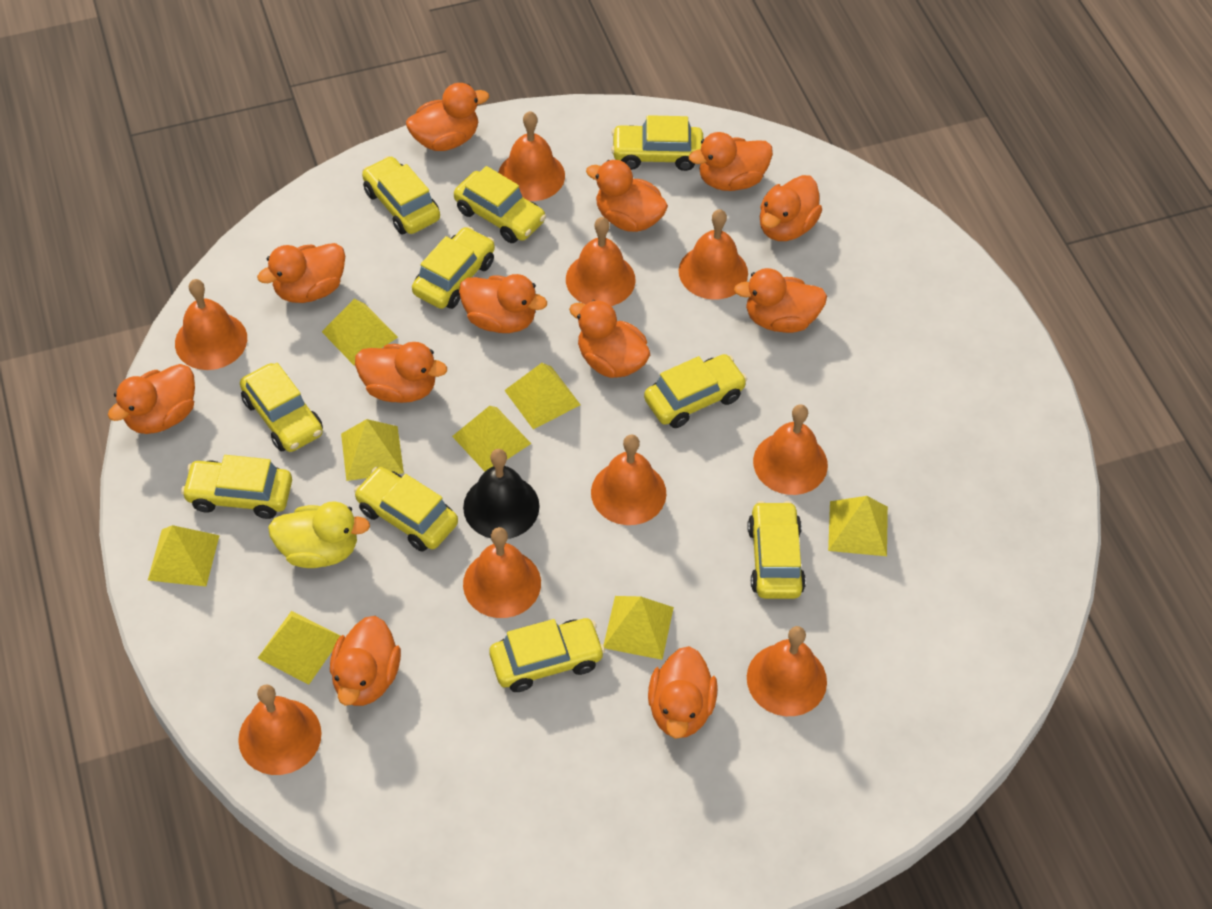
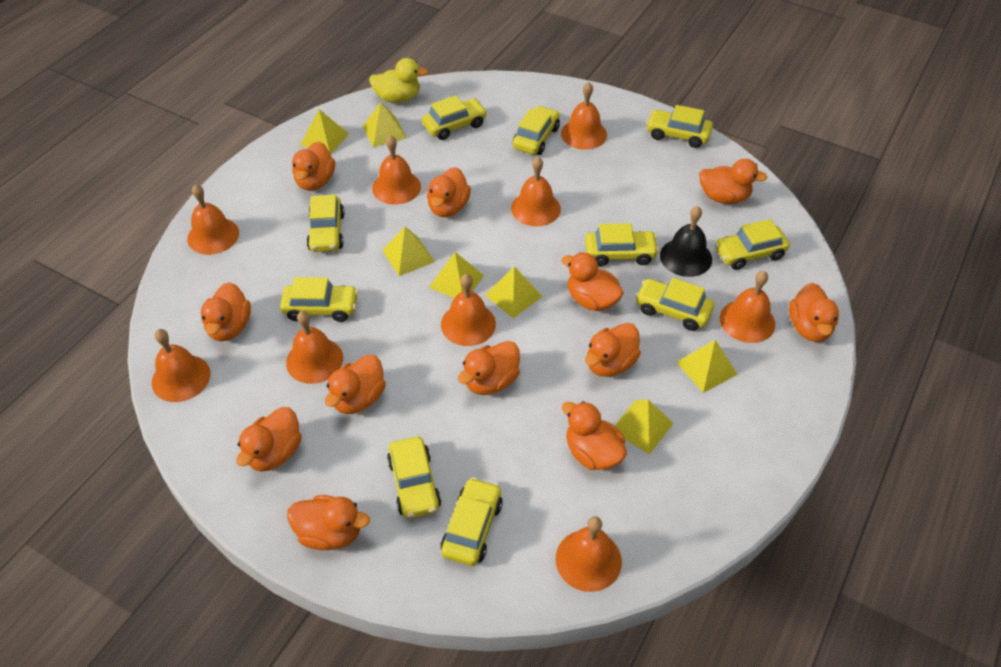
yellow pyramid: 8 -> 7

